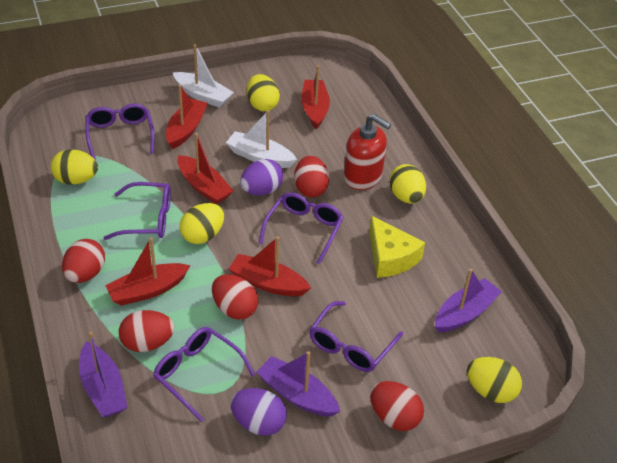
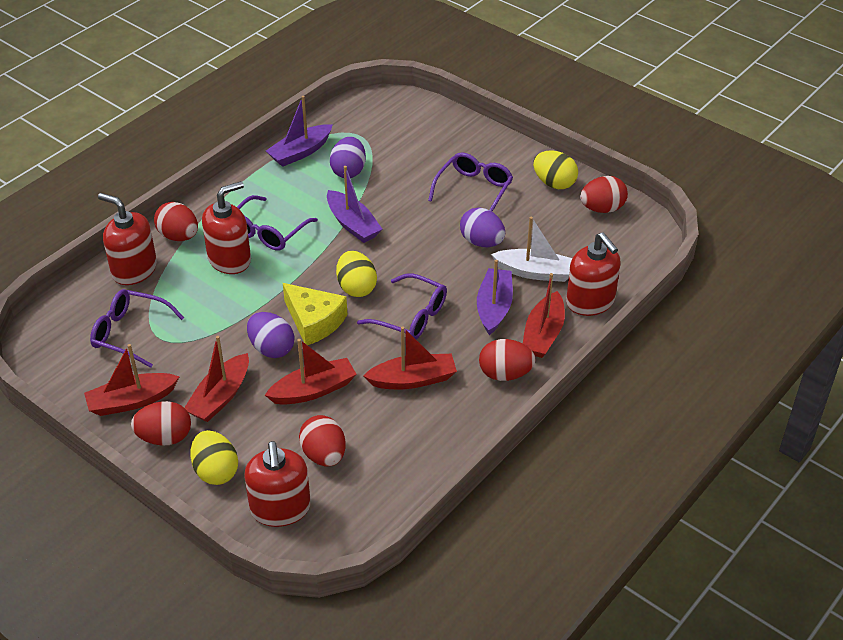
purple egg: 2 -> 3
purple glasses: 5 -> 4
red soap dispenser: 1 -> 4
white boat: 2 -> 1
yellow egg: 5 -> 3

